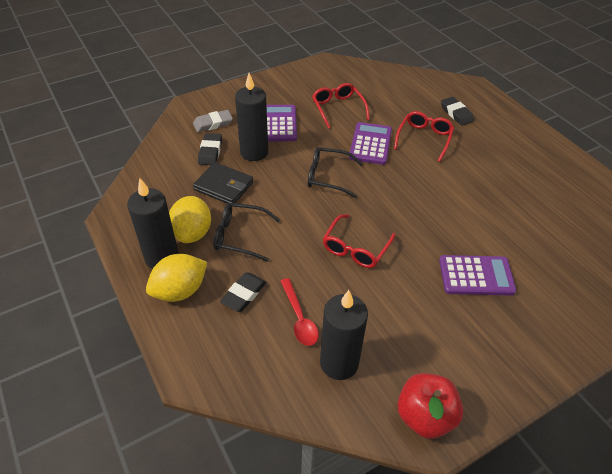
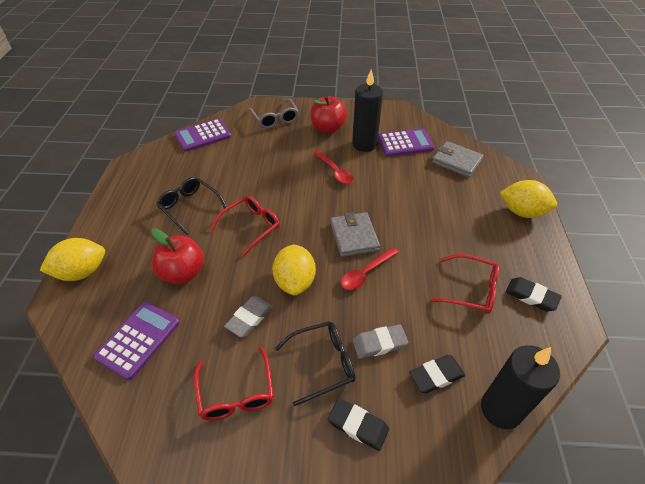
black candle: 3 -> 2
black wallet: 1 -> 0
grey eraser: 1 -> 2
grey glasses: 0 -> 1
grey wallet: 0 -> 2
red apple: 1 -> 2
red spoon: 1 -> 2
yellow lemon: 2 -> 3

